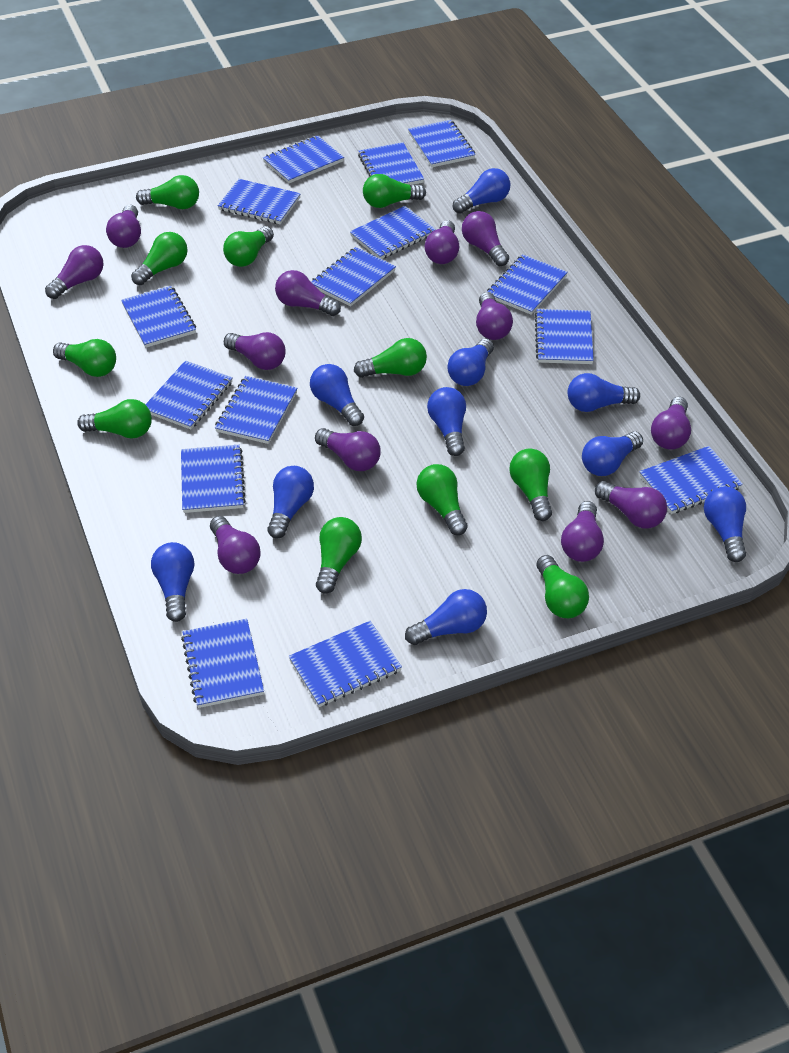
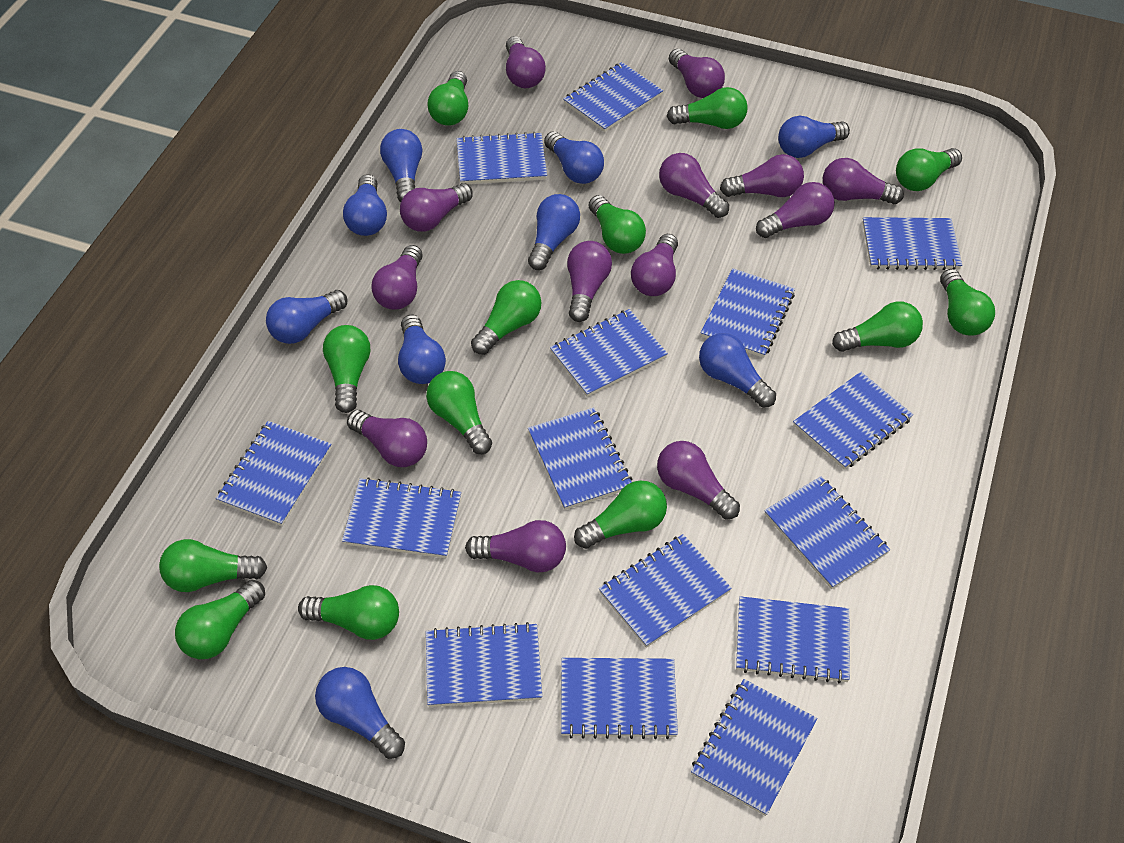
blue light bulb: 10 -> 9
green light bulb: 11 -> 13
purple light bulb: 12 -> 13

